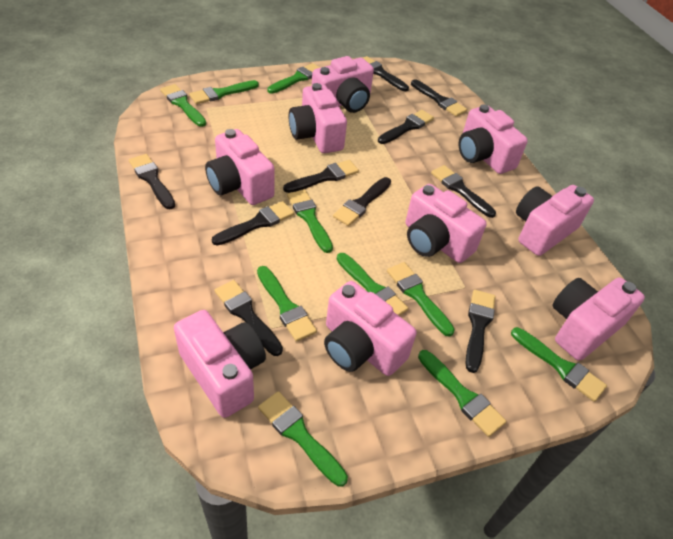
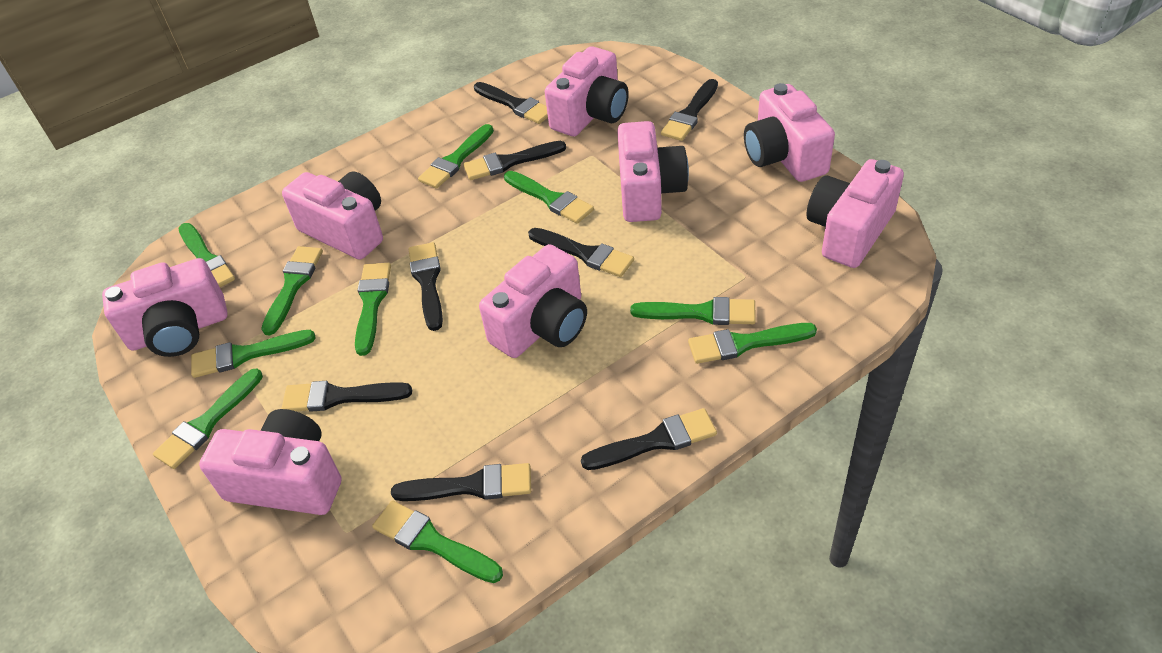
black brush: 10 -> 8
pink camera: 9 -> 8

